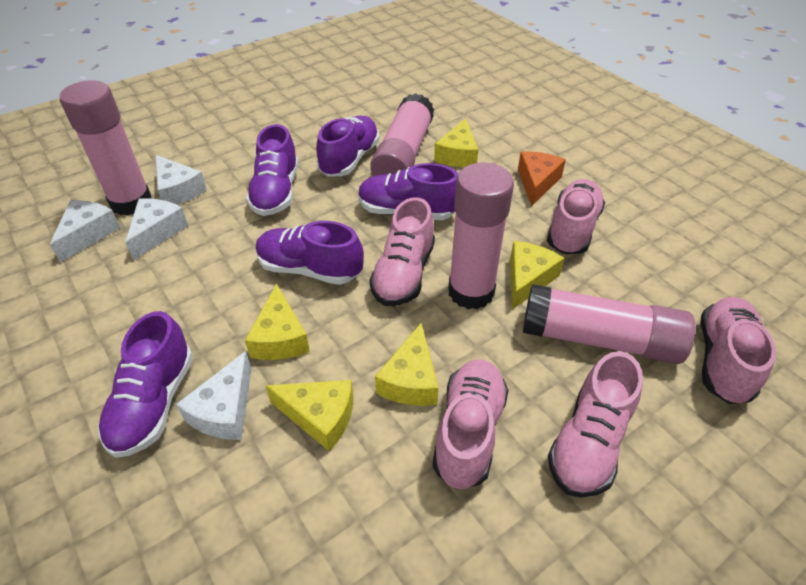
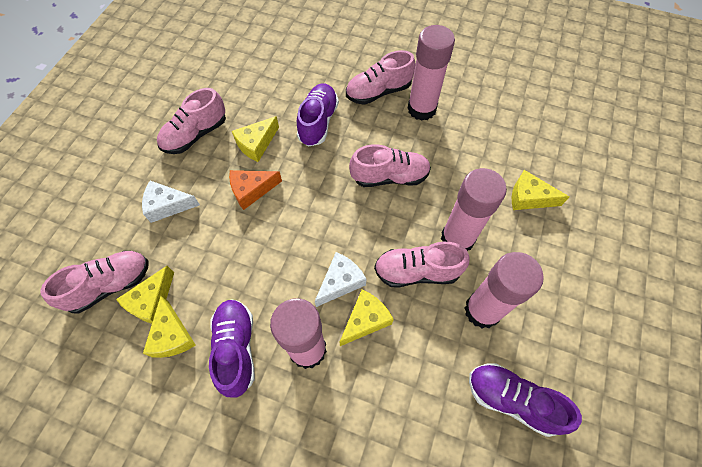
purple shoe: 5 -> 3
white cheese: 4 -> 2

